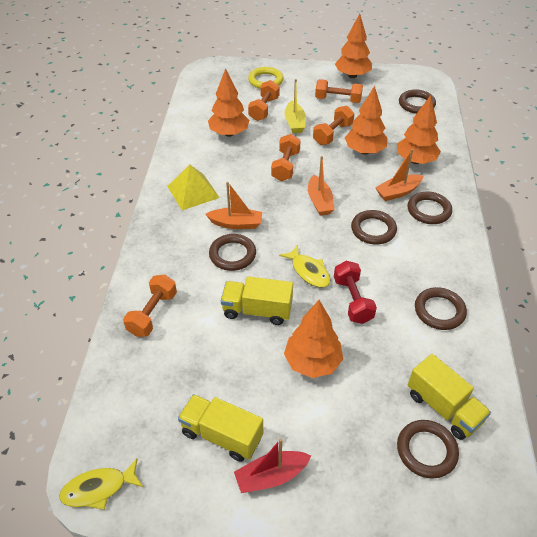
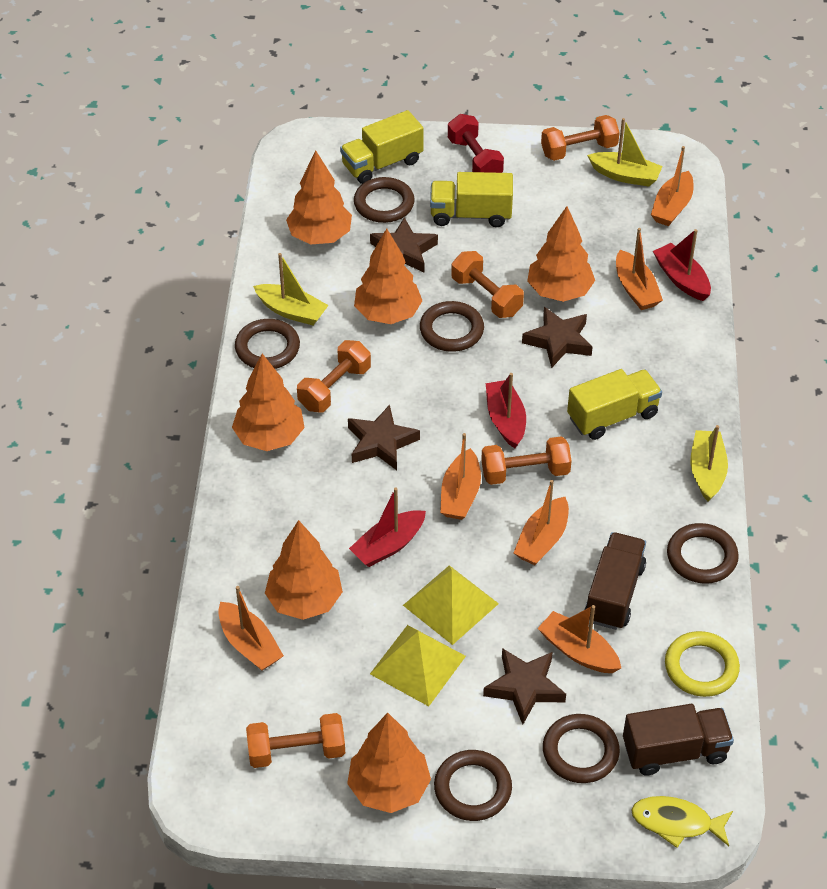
brown star: 0 -> 4
brown truck: 0 -> 2
orange boat: 3 -> 6
orange tree: 5 -> 6
red boat: 1 -> 3
yellow boat: 1 -> 3
yellow fish: 2 -> 1
yellow pyramid: 1 -> 2

